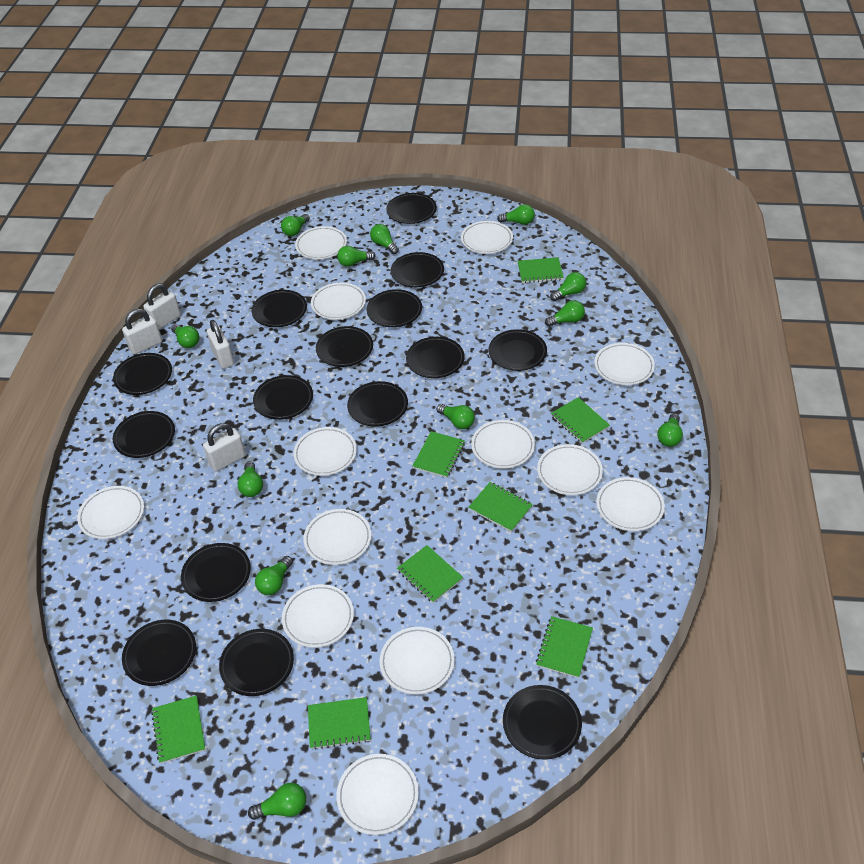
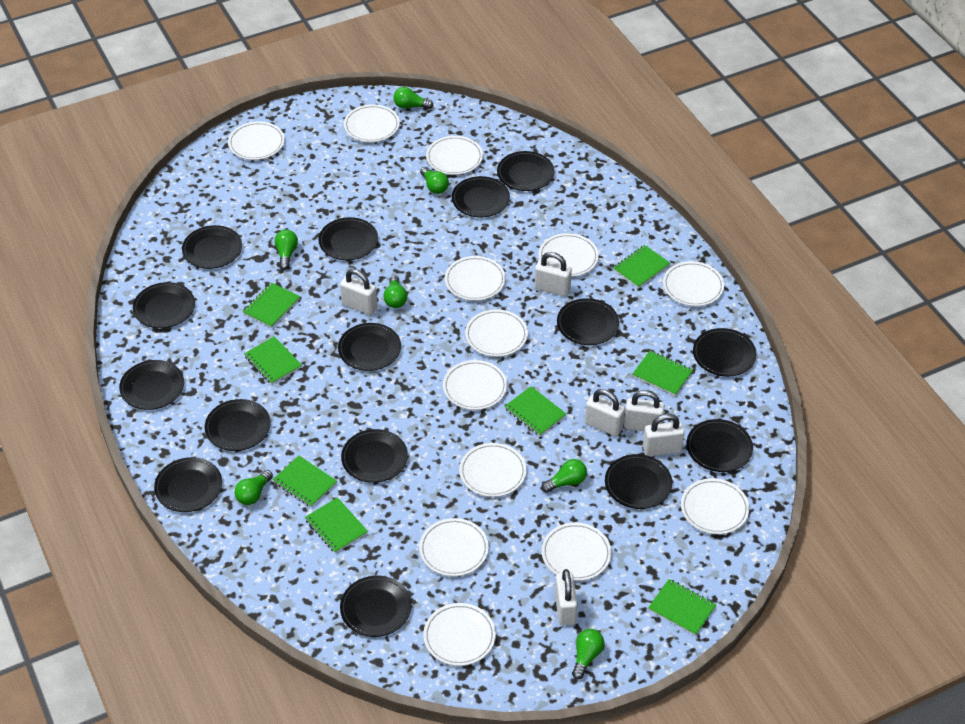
green light bulb: 12 -> 7
white padlock: 4 -> 6

